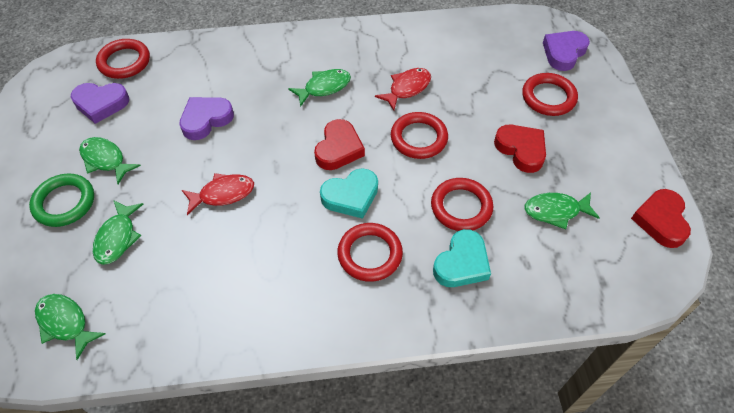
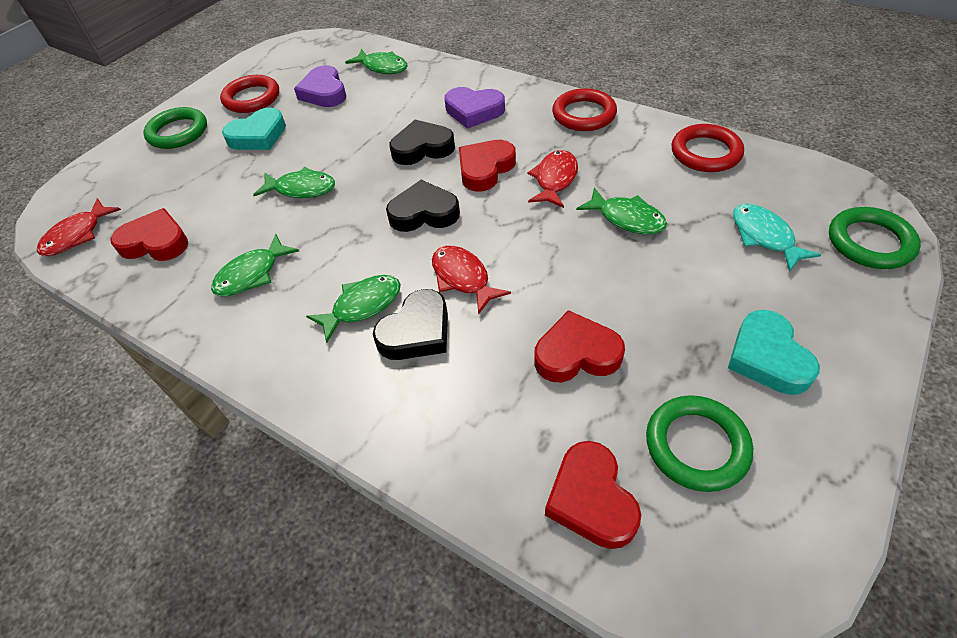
black heart: 0 -> 3
green ring: 1 -> 3
purple heart: 3 -> 2
red fish: 2 -> 3
red heart: 3 -> 4
red ring: 5 -> 3
turquoise fish: 0 -> 1

